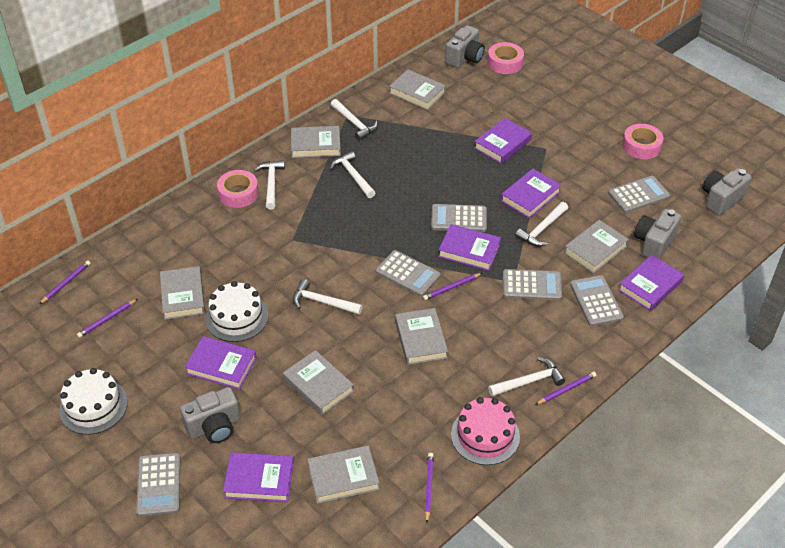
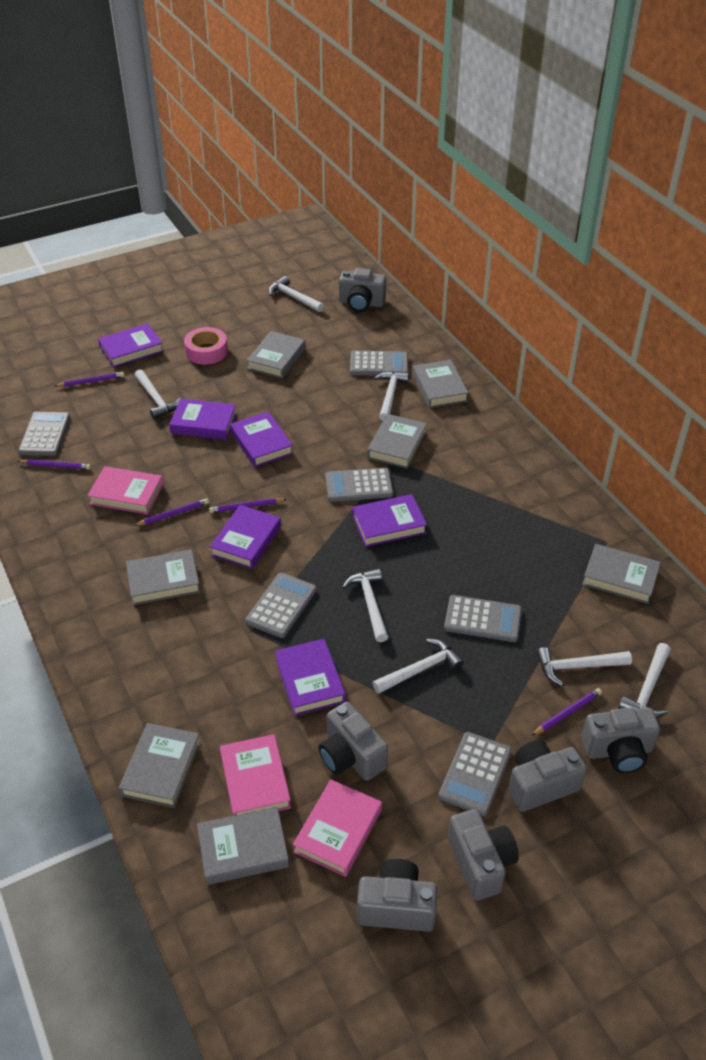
grey camera: 4 -> 6
pink book: 0 -> 3
pink cake: 1 -> 0
pink tape: 3 -> 1
white cake: 2 -> 0
white hammer: 6 -> 7

